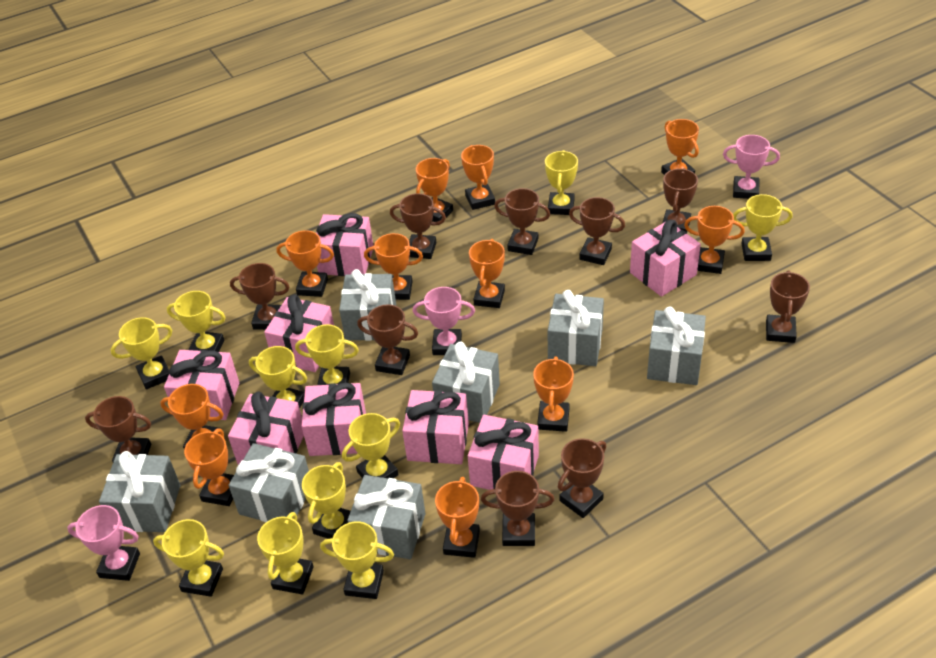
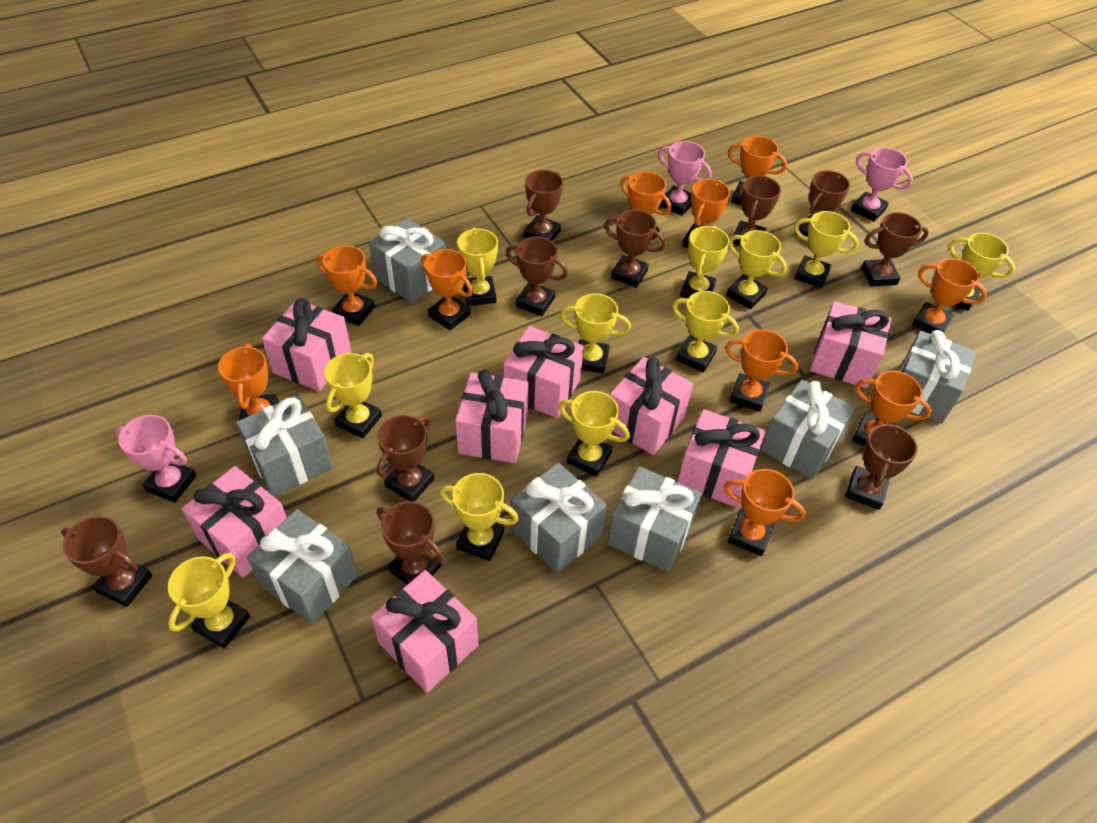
orange trophy: 11 -> 10

